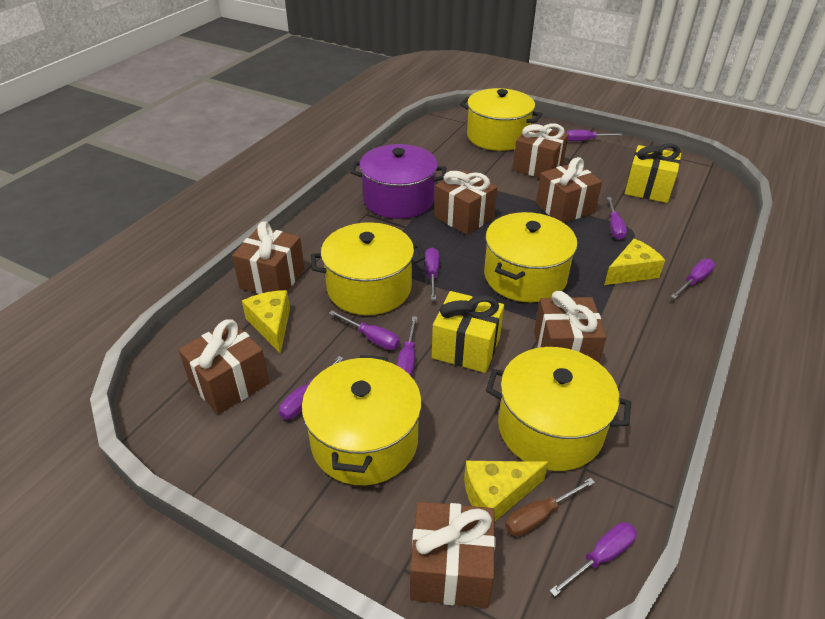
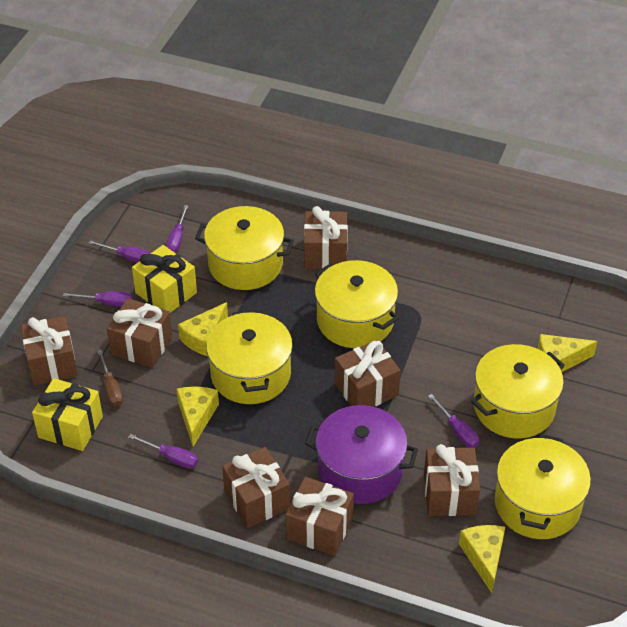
purple screwdriver: 8 -> 5
yellow cheese: 3 -> 4

